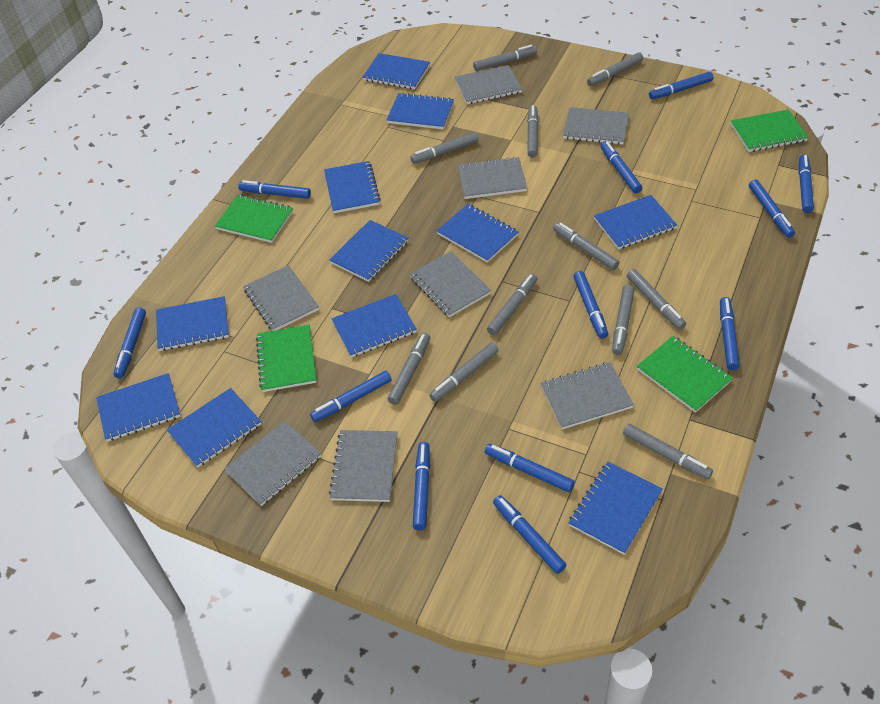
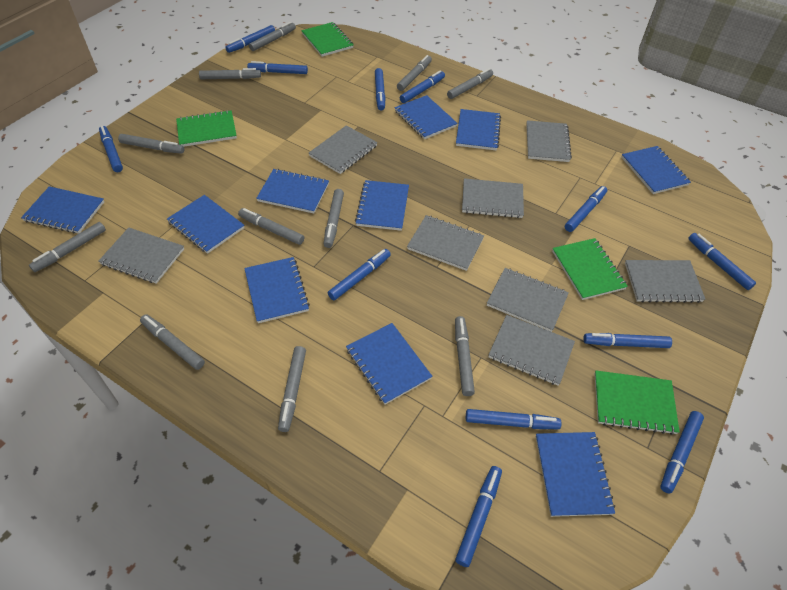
blue notebook: 11 -> 10

